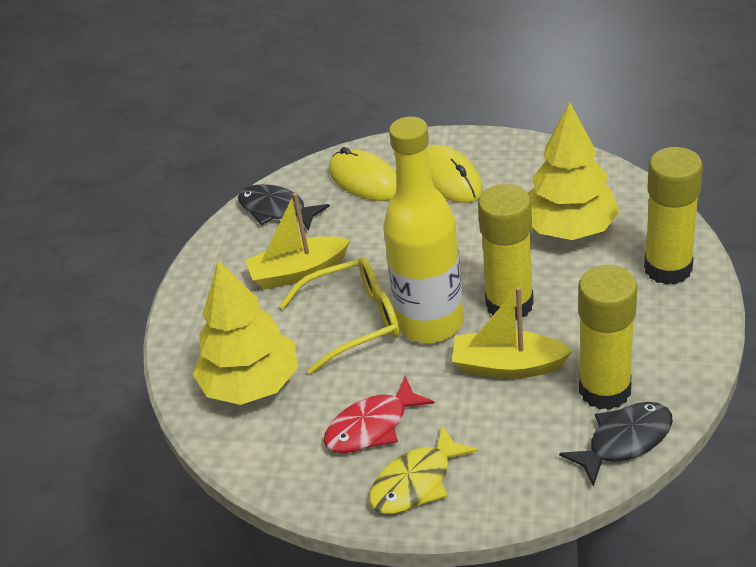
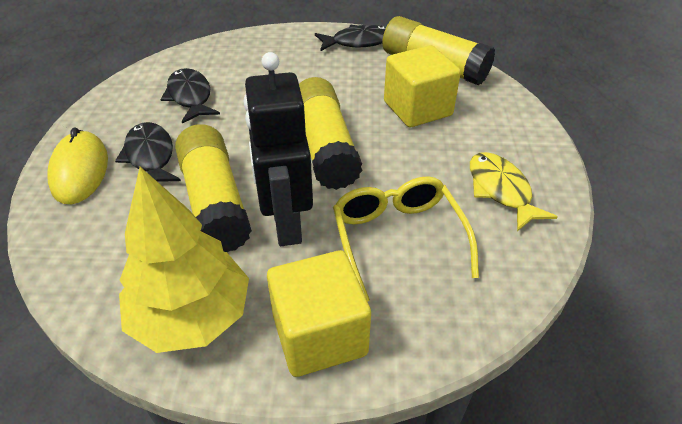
black fish: 2 -> 3
black robot: 0 -> 1
red fish: 1 -> 0
yellow boat: 2 -> 0
yellow bottle: 1 -> 0
yellow cube: 0 -> 2
yellow mouse: 2 -> 1
yellow tree: 2 -> 1

